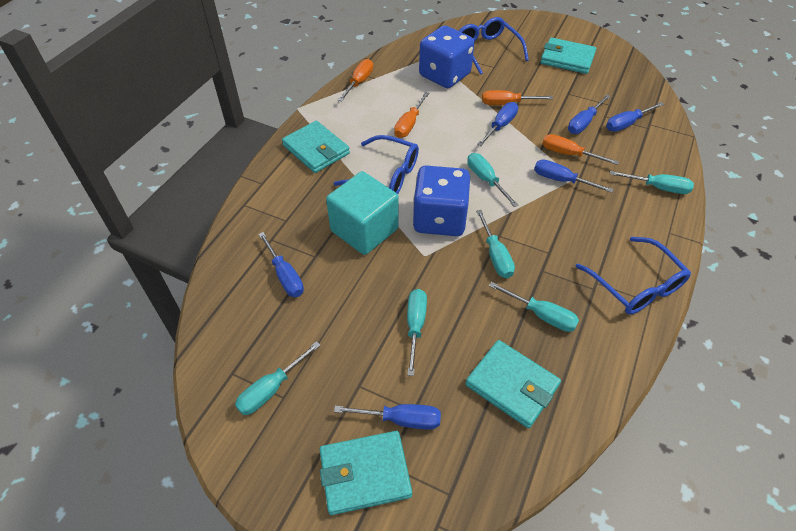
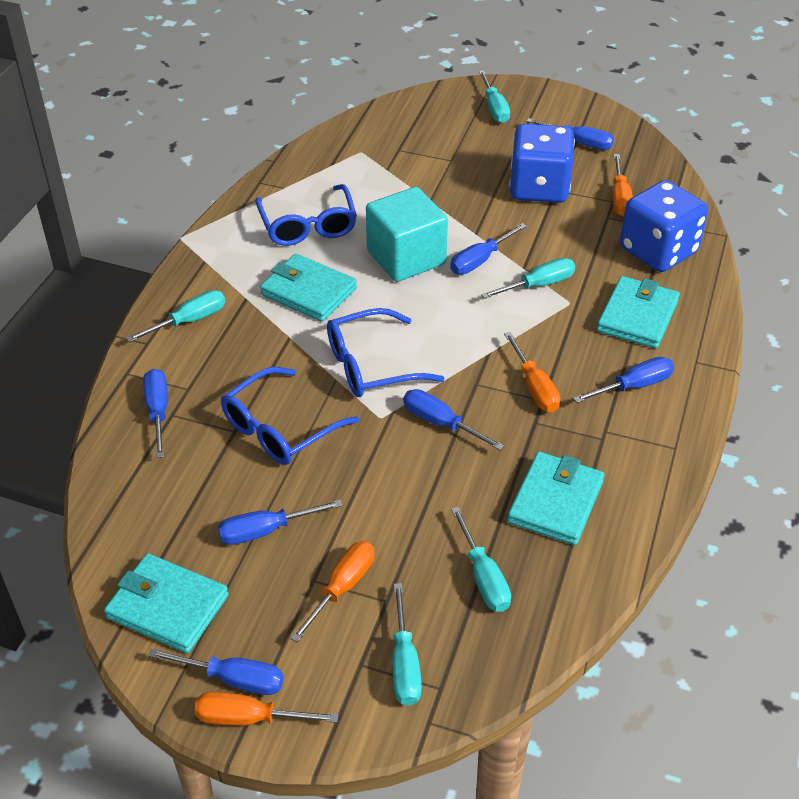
blue screwdriver: 6 -> 7
turquoise screwdriver: 6 -> 5

